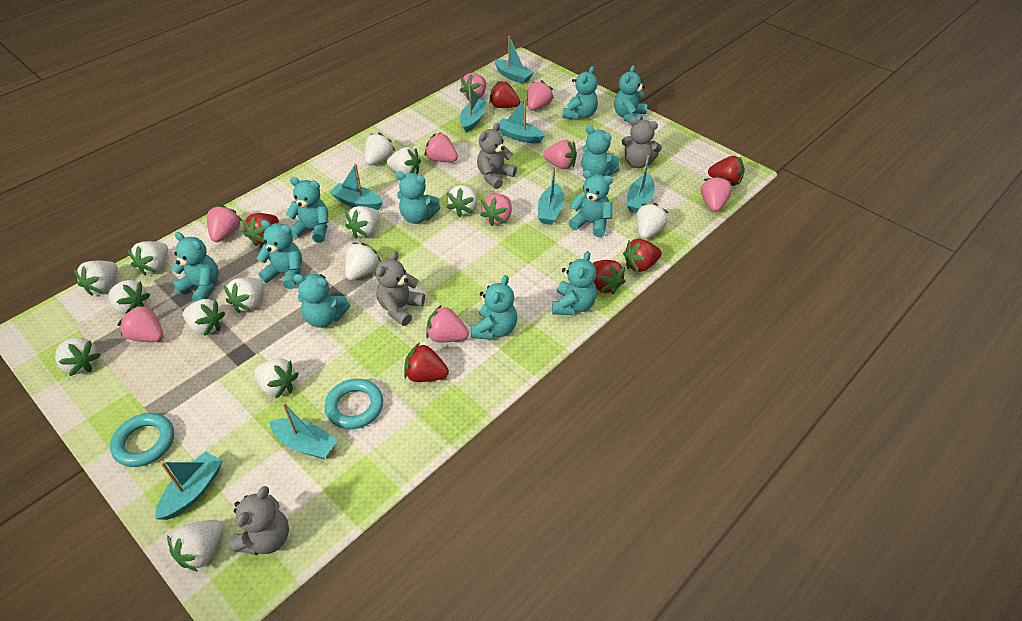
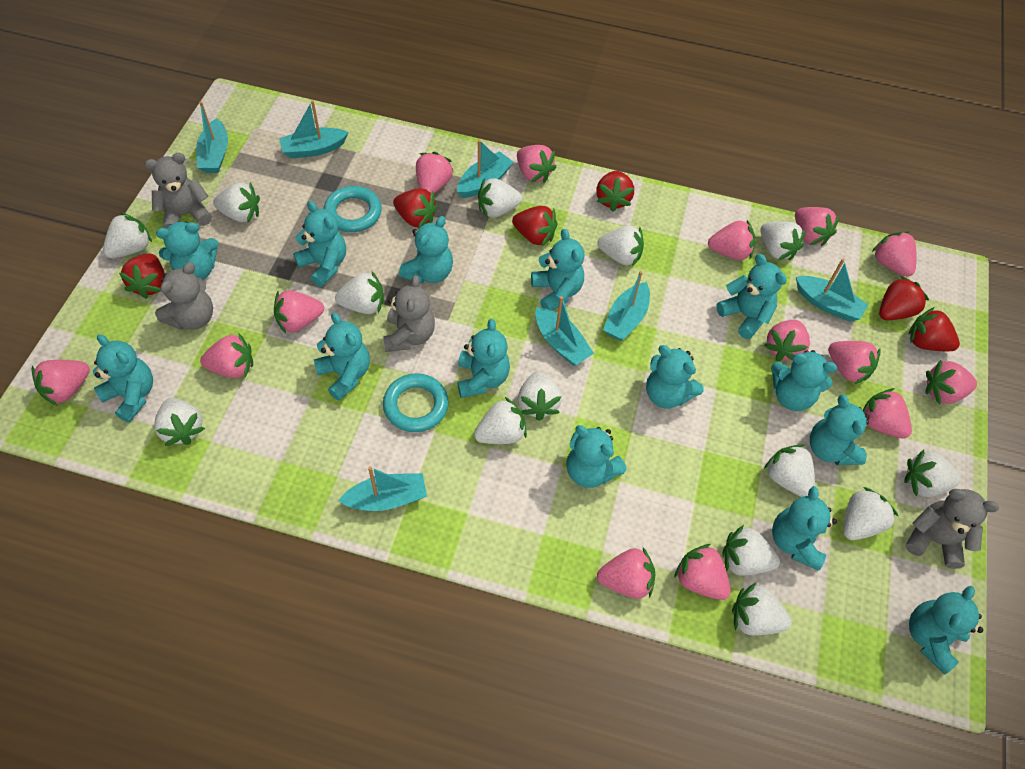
pink strawberry: 9 -> 14
turquoise boat: 8 -> 7
turquoise teddy bear: 11 -> 14

